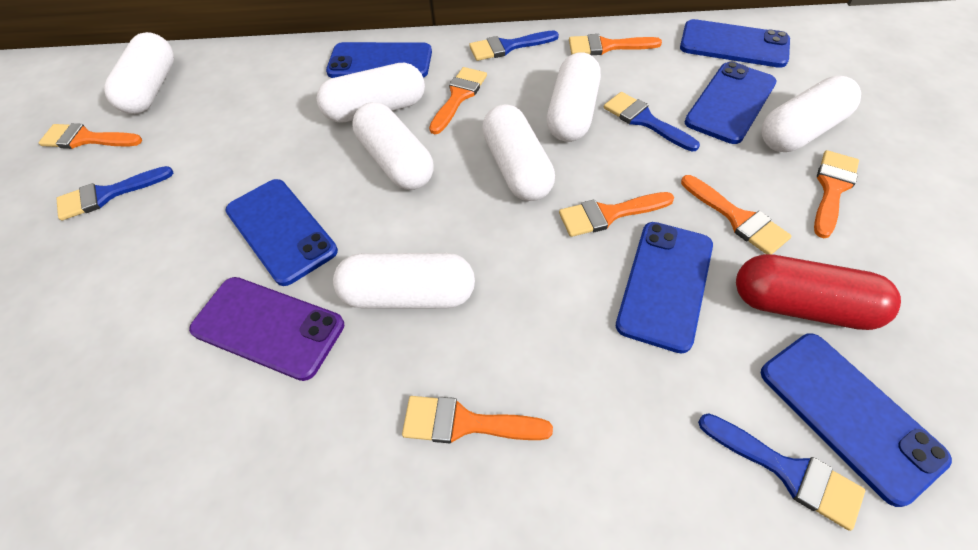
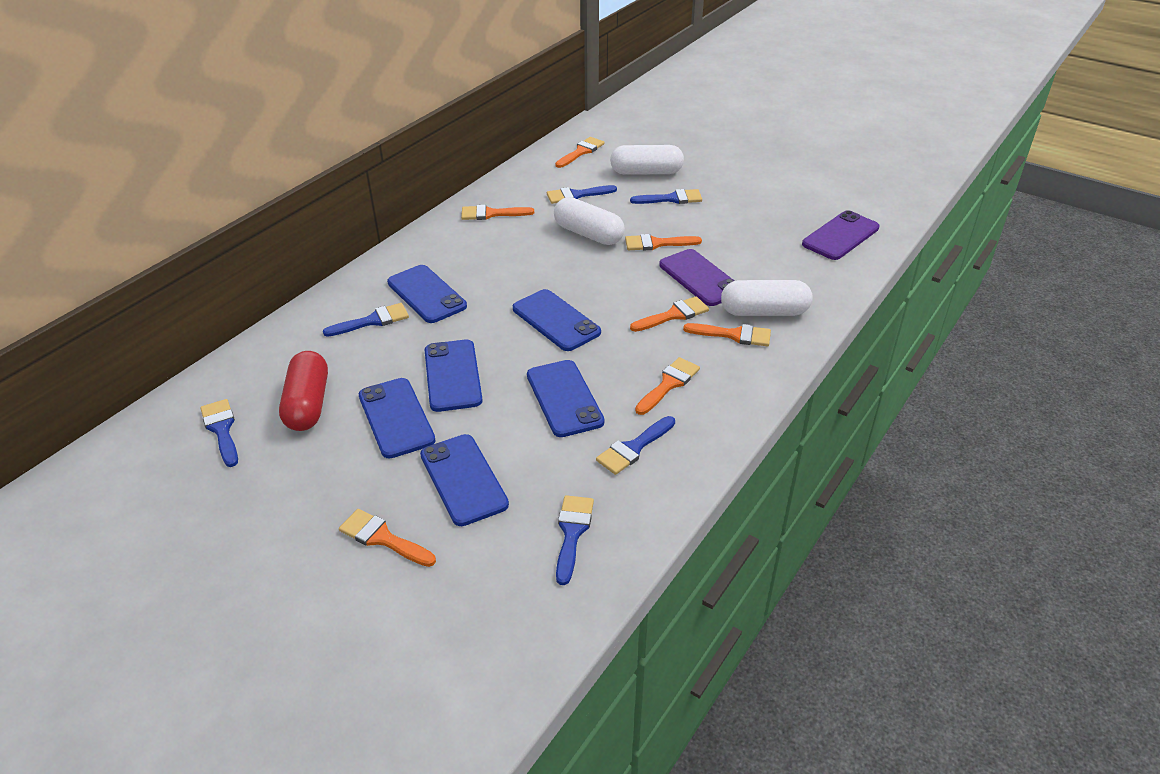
blue brush: 4 -> 6
purple phone: 1 -> 2
white capsule: 7 -> 3

